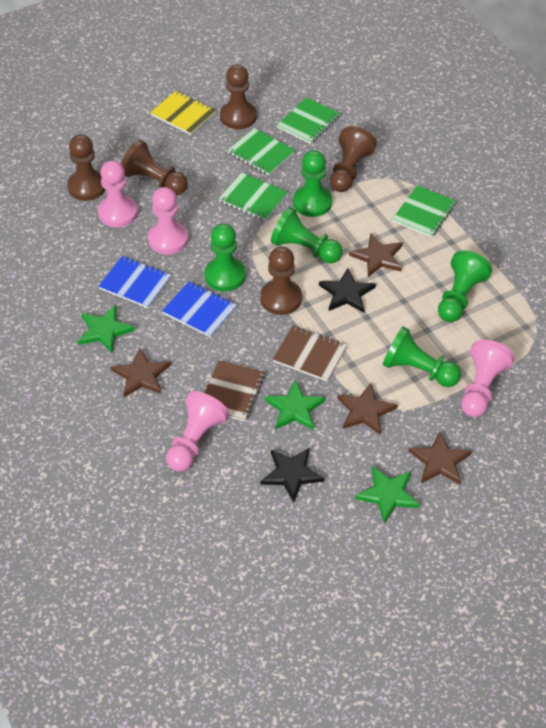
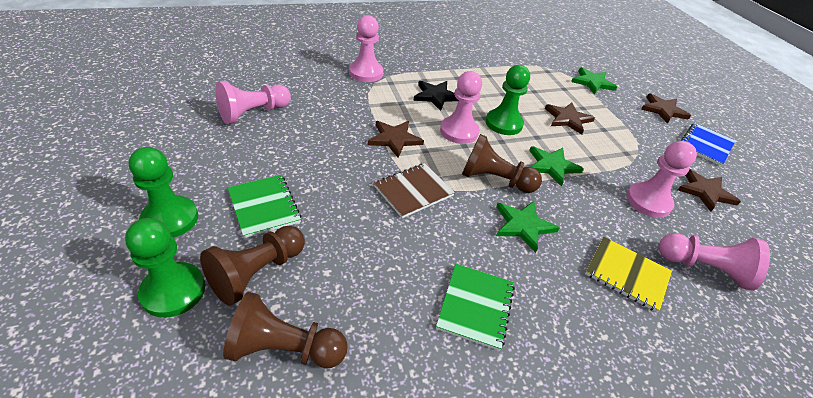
black star: 2 -> 1
blue notebook: 2 -> 1
brown notebook: 2 -> 1
brown pawn: 5 -> 3
green notebook: 4 -> 2
green pawn: 5 -> 3
pink pawn: 4 -> 5

